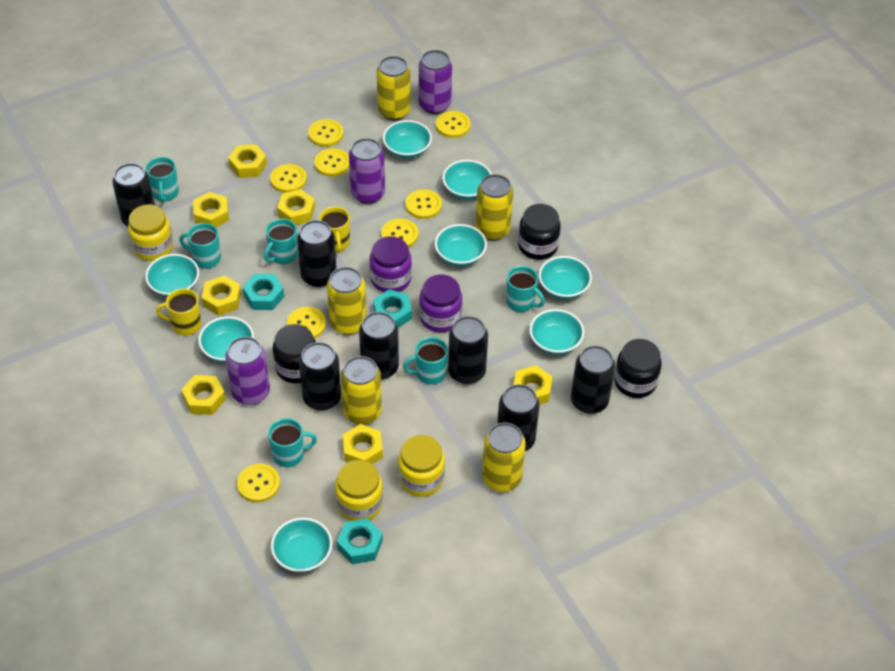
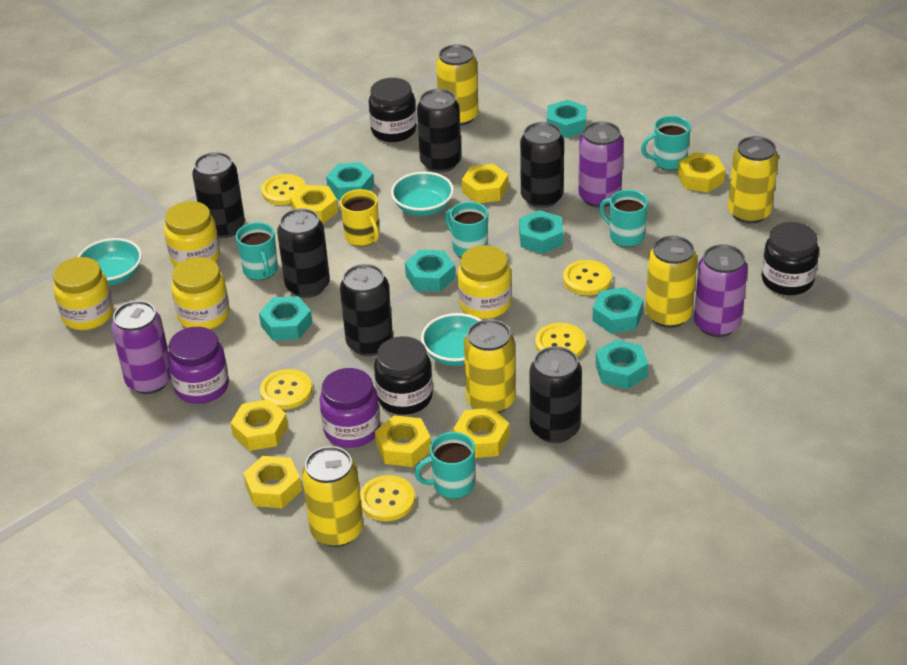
black can: 7 -> 6
turquoise bowl: 8 -> 3
turquoise mug: 6 -> 5
turquoise nut: 3 -> 7
yellow button: 8 -> 5
yellow jar: 3 -> 4
yellow mug: 2 -> 1

